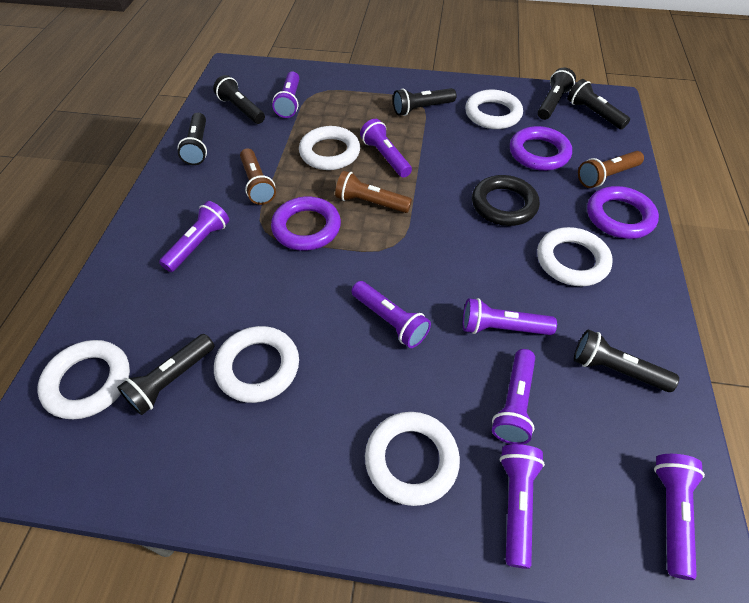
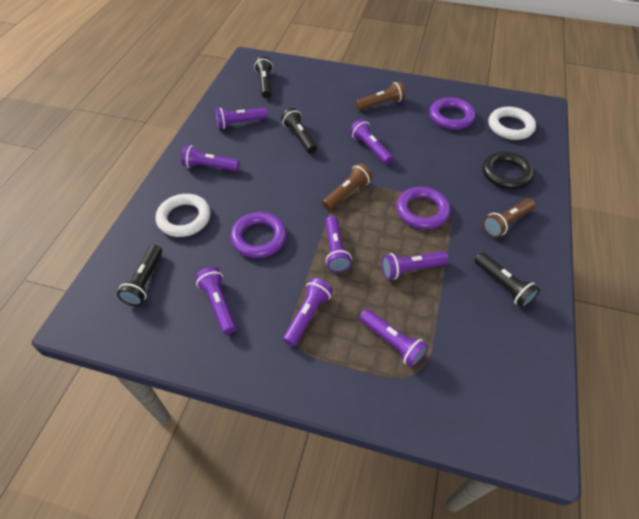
black flashlight: 7 -> 4
white ring: 6 -> 2

